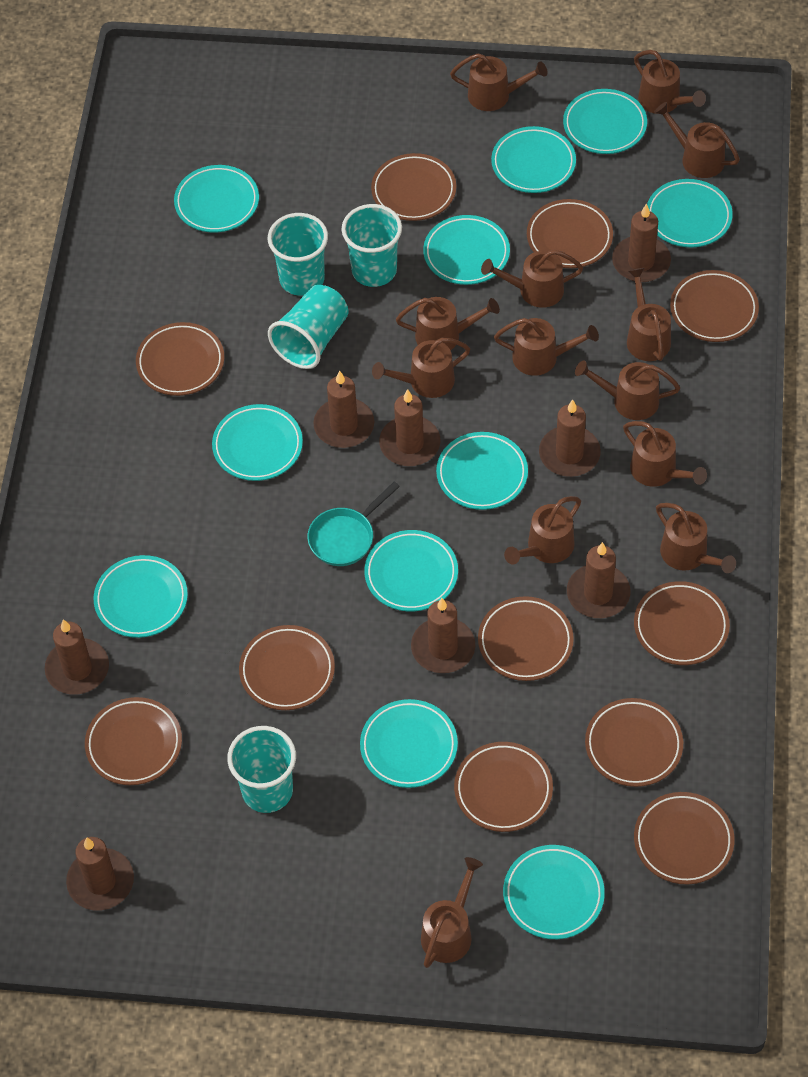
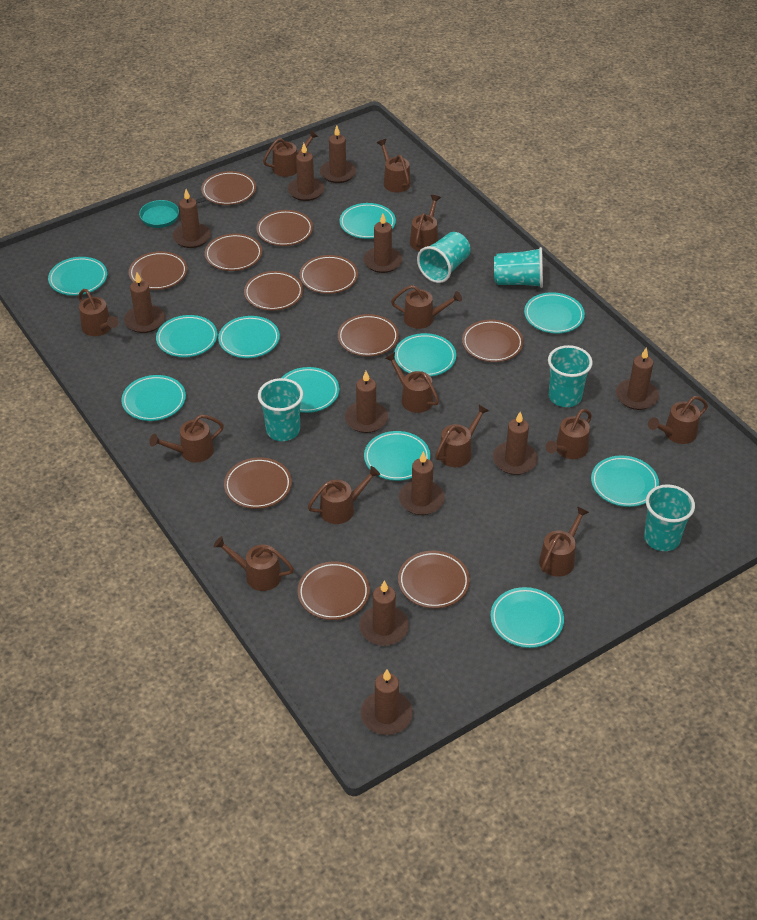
brown candle: 8 -> 11
turquoise cup: 4 -> 5

